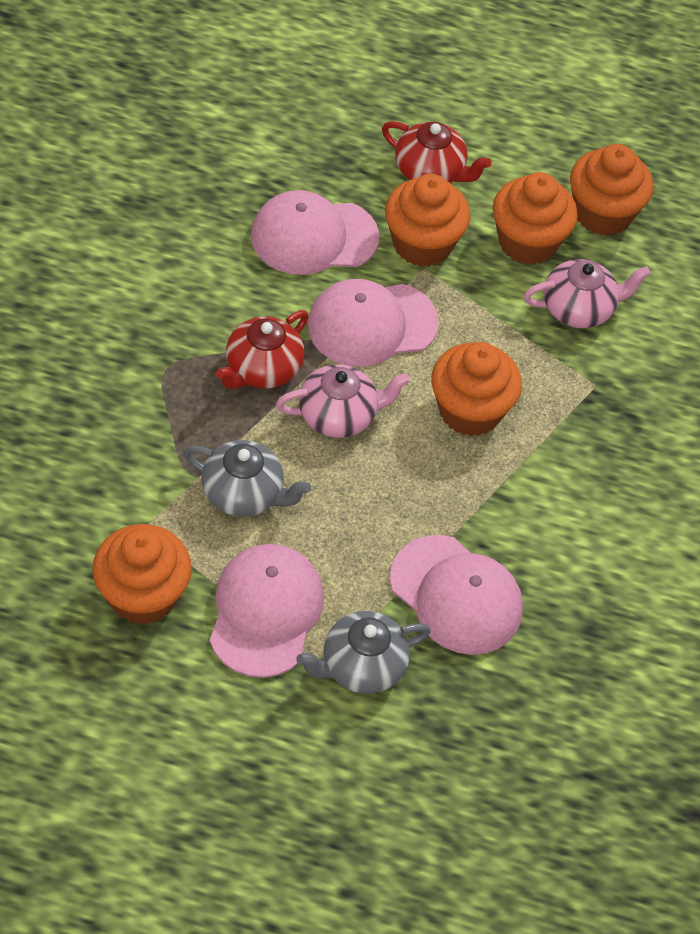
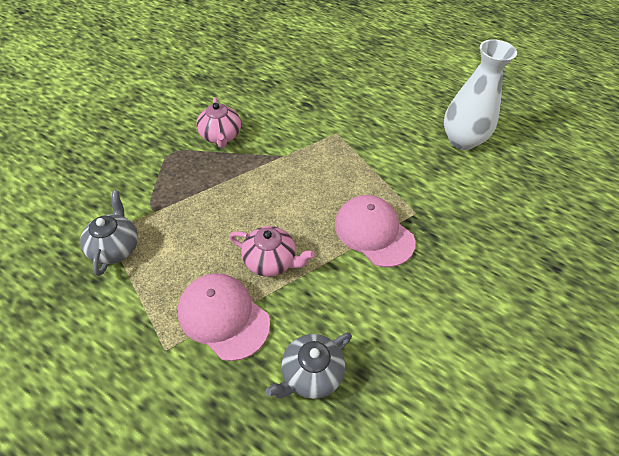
orange cupcake: 5 -> 0
pink cap: 4 -> 2
red teapot: 2 -> 0
white vase: 0 -> 1

